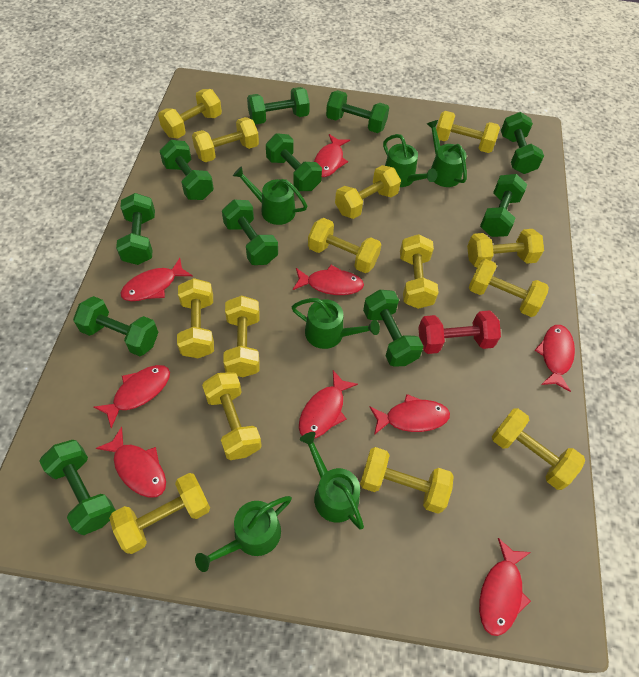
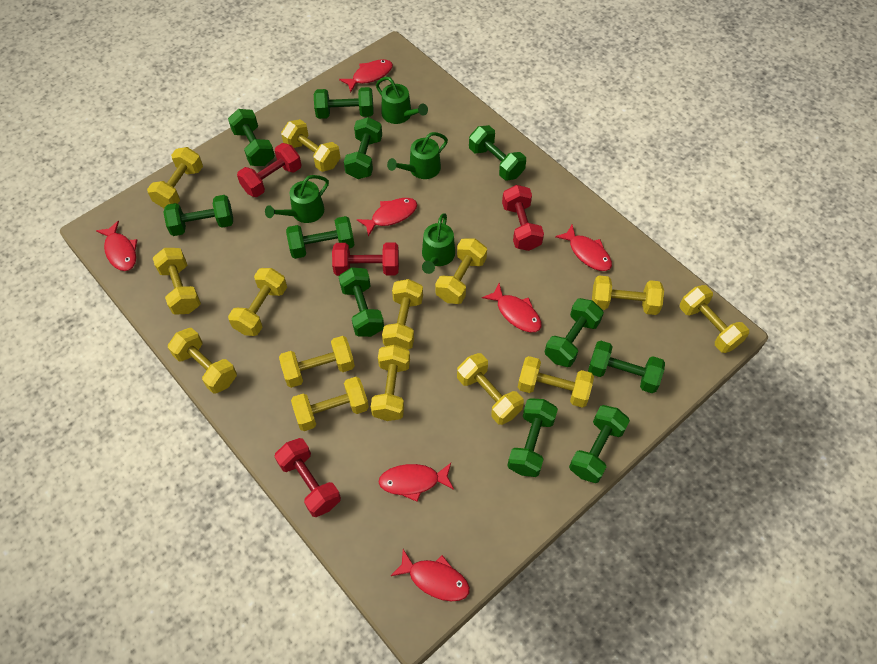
green watering can: 6 -> 4
red dumbbell: 1 -> 4
red fish: 9 -> 7

